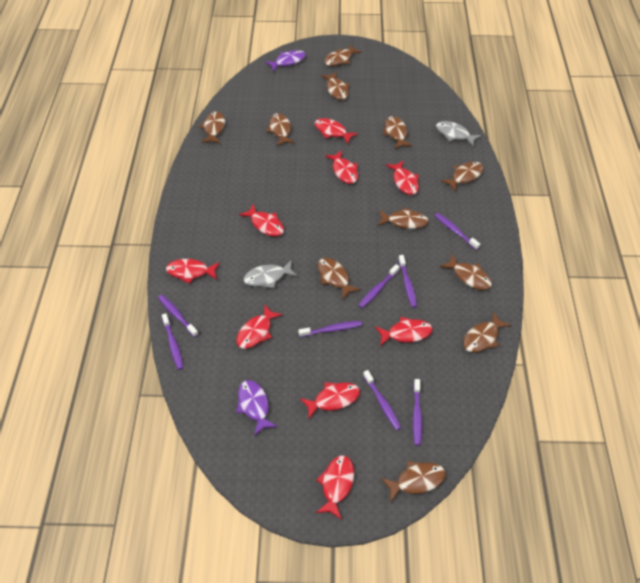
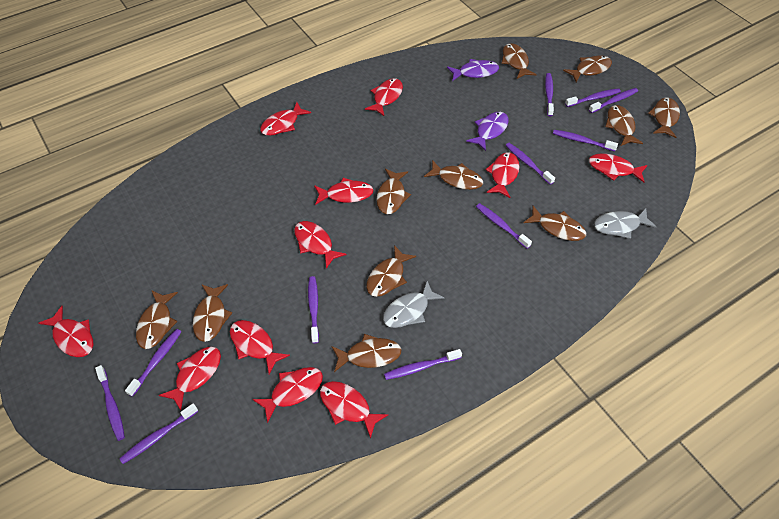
purple toothbrush: 8 -> 11
red fish: 9 -> 11

